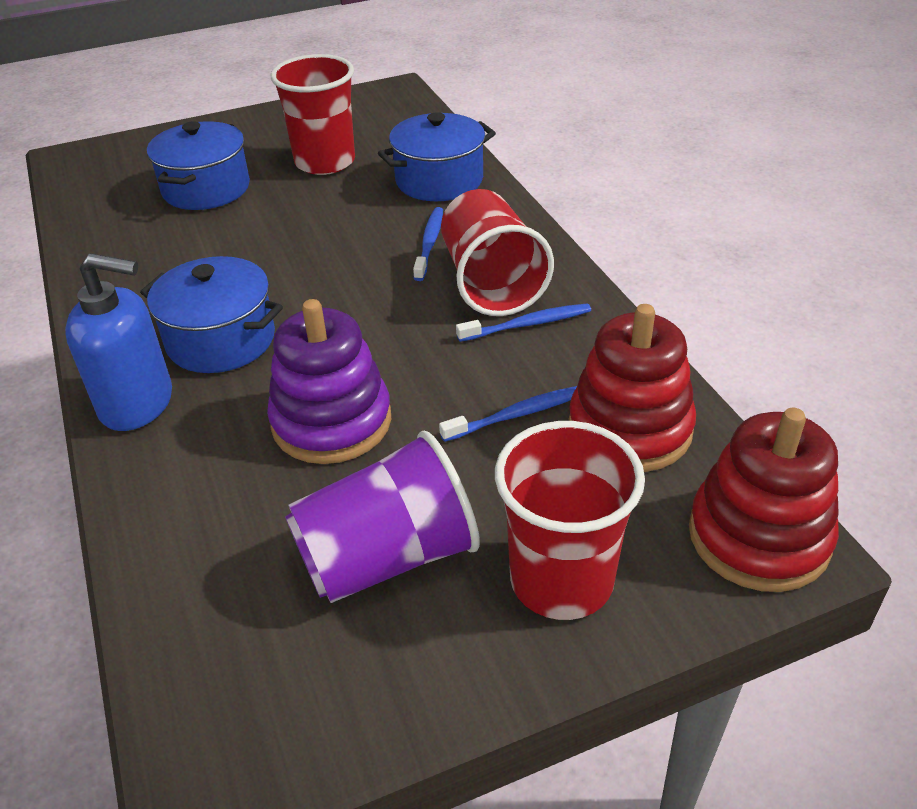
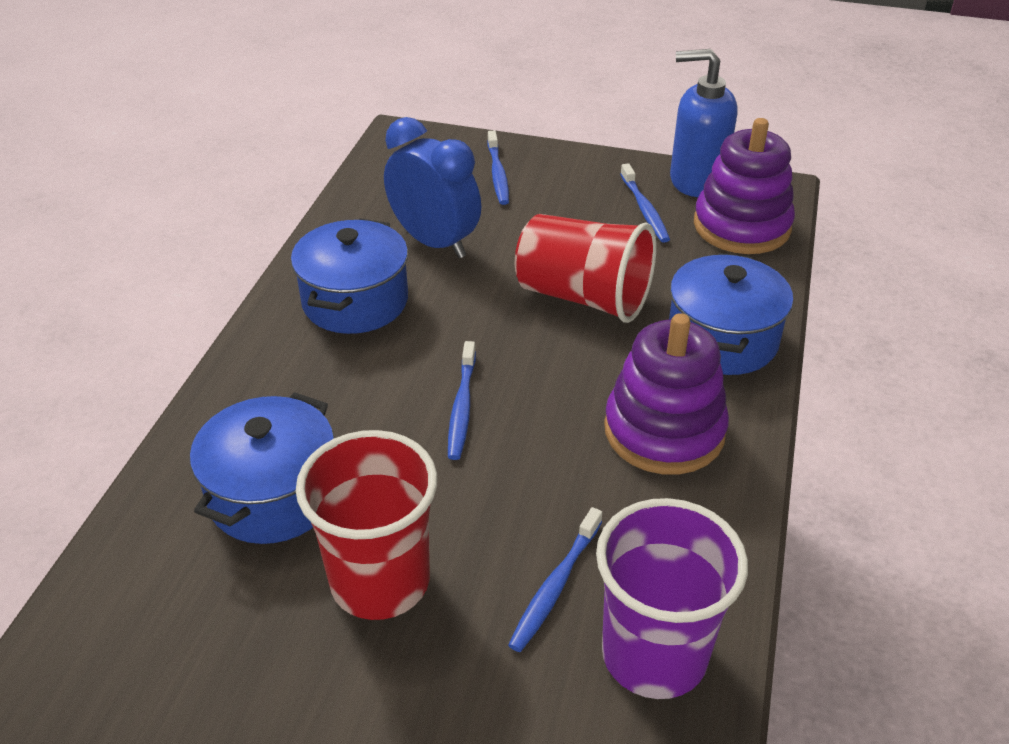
blue clock: 0 -> 1
blue toothbrush: 3 -> 4
purple stacking toy: 1 -> 2
red cup: 3 -> 2
red stacking toy: 2 -> 0

